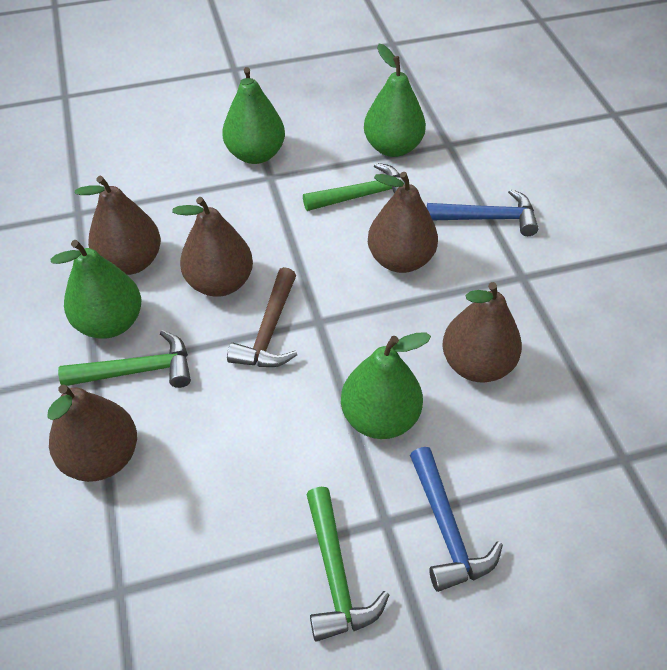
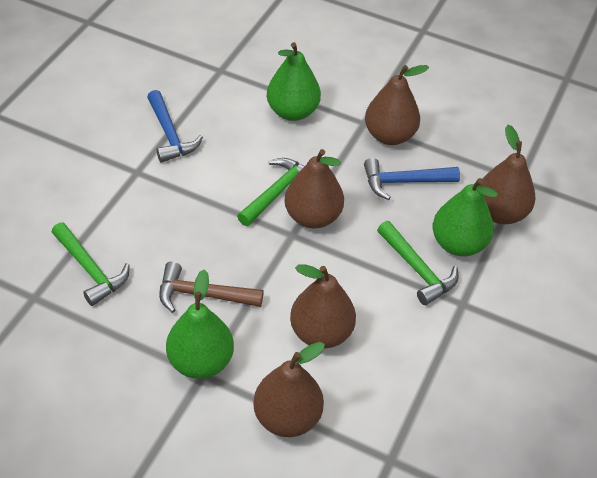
green pear: 4 -> 3

